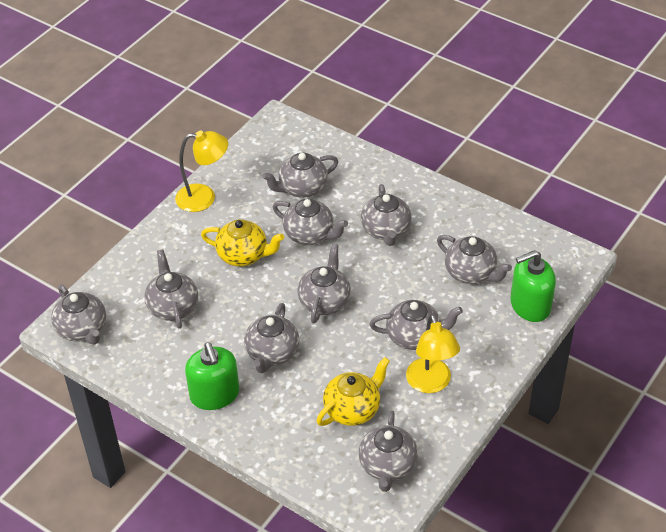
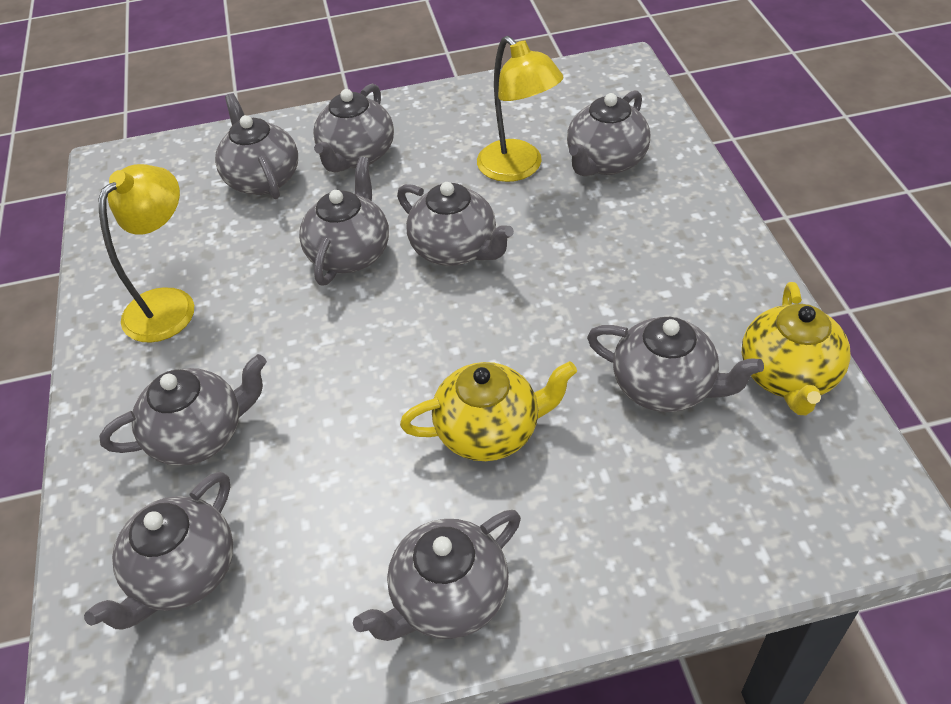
green soap dispenser: 2 -> 0
grey teapot: 10 -> 9

